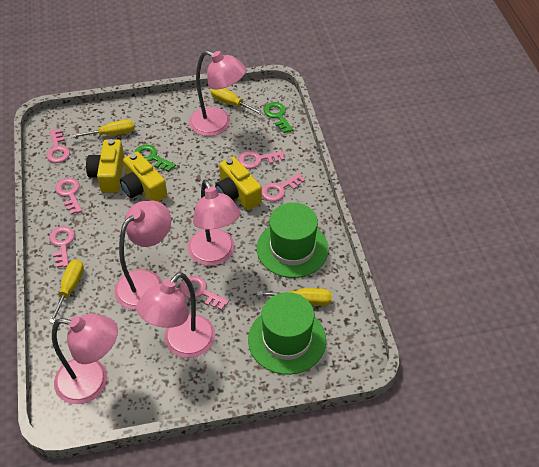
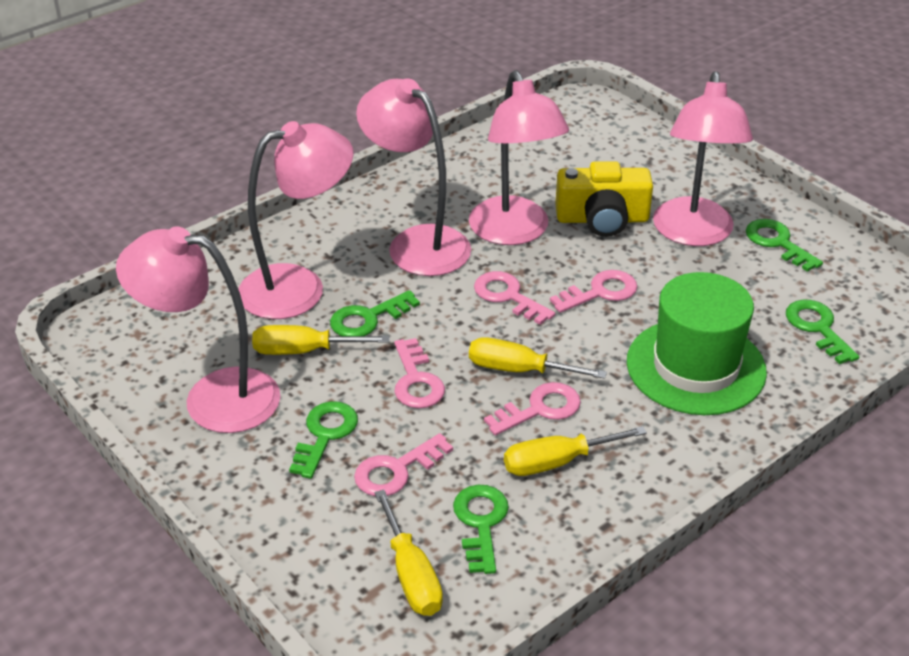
green hat: 2 -> 1
green key: 2 -> 5
pink key: 6 -> 5
yellow camera: 3 -> 1

